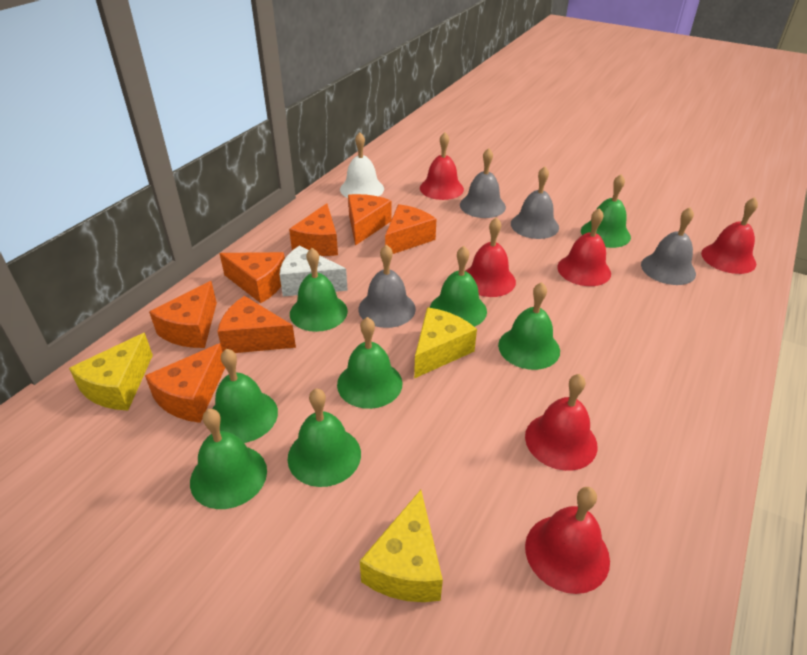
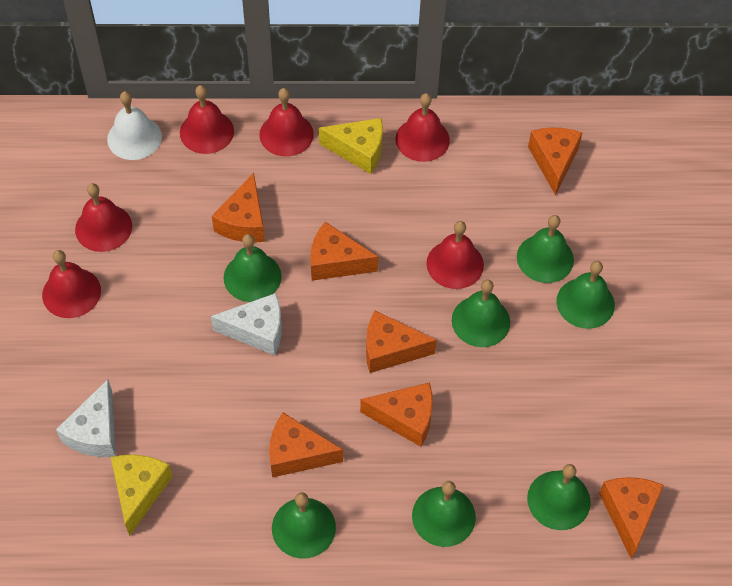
green bell: 8 -> 7
grey bell: 4 -> 0
white cheese: 1 -> 2
yellow cheese: 3 -> 2

